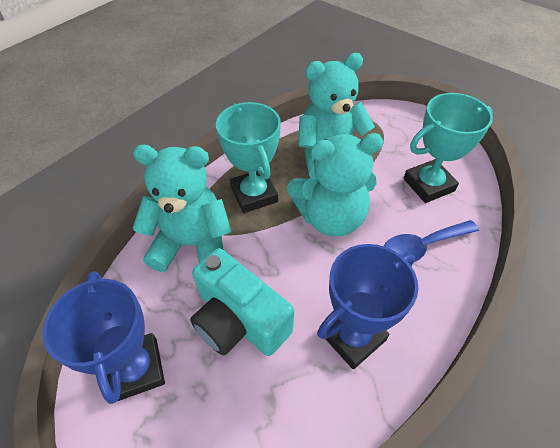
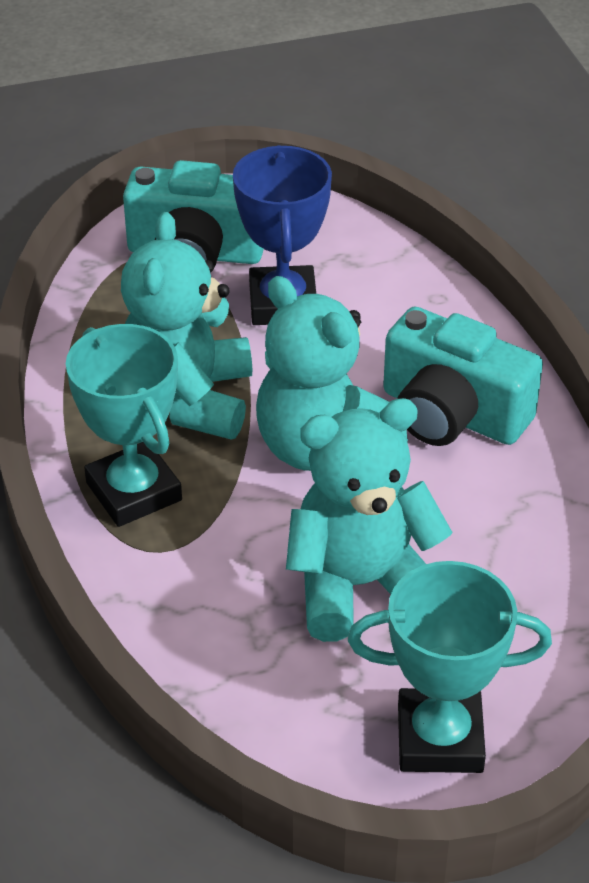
blue spoon: 1 -> 0
blue trophy: 2 -> 1
turquoise camera: 1 -> 2

